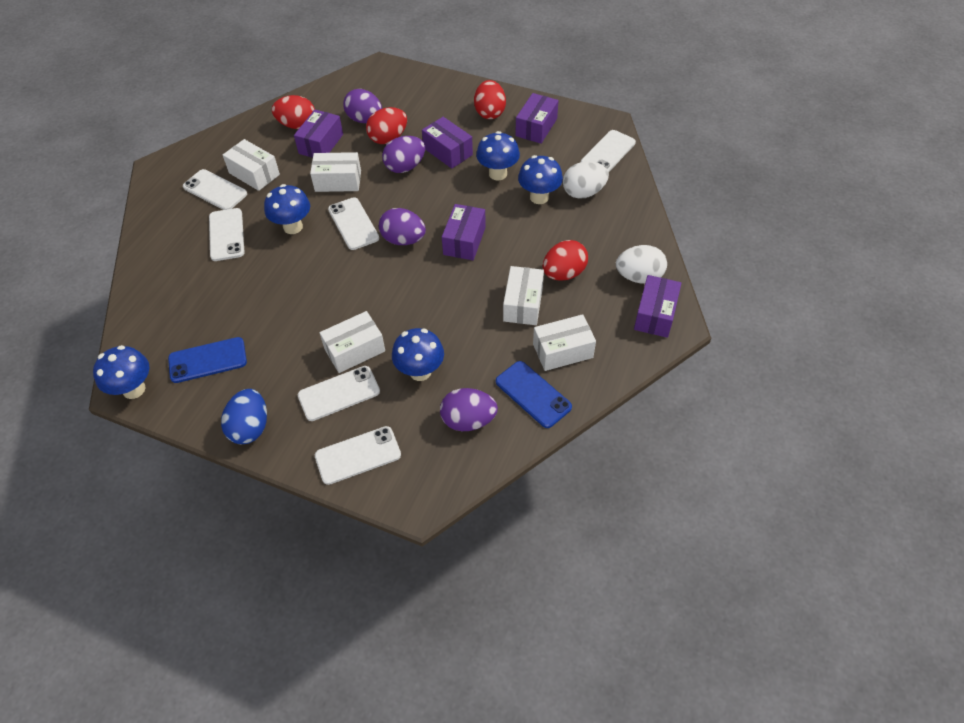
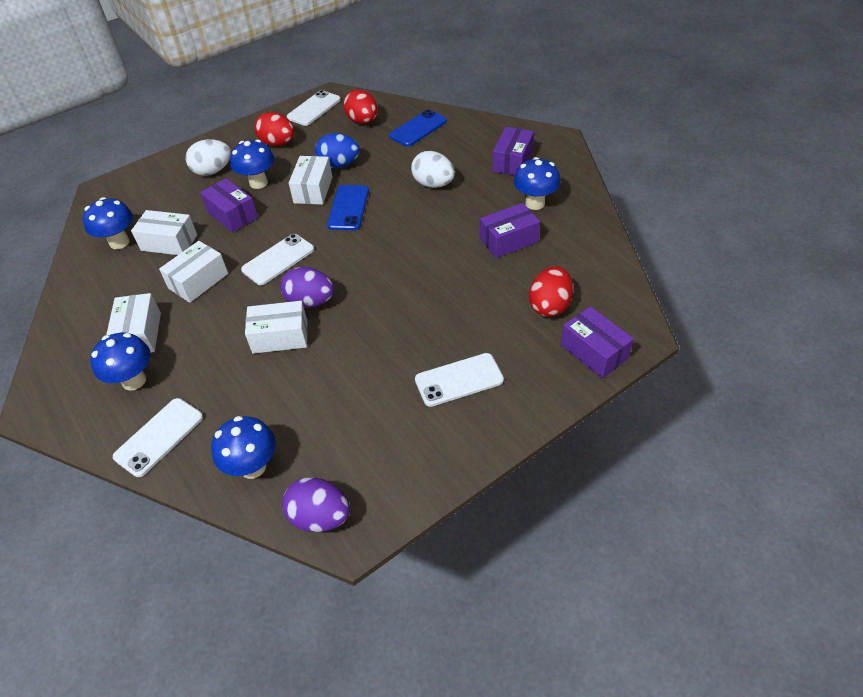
purple box: 5 -> 4
purple egg: 4 -> 2
red egg: 4 -> 3
white phone: 6 -> 4

